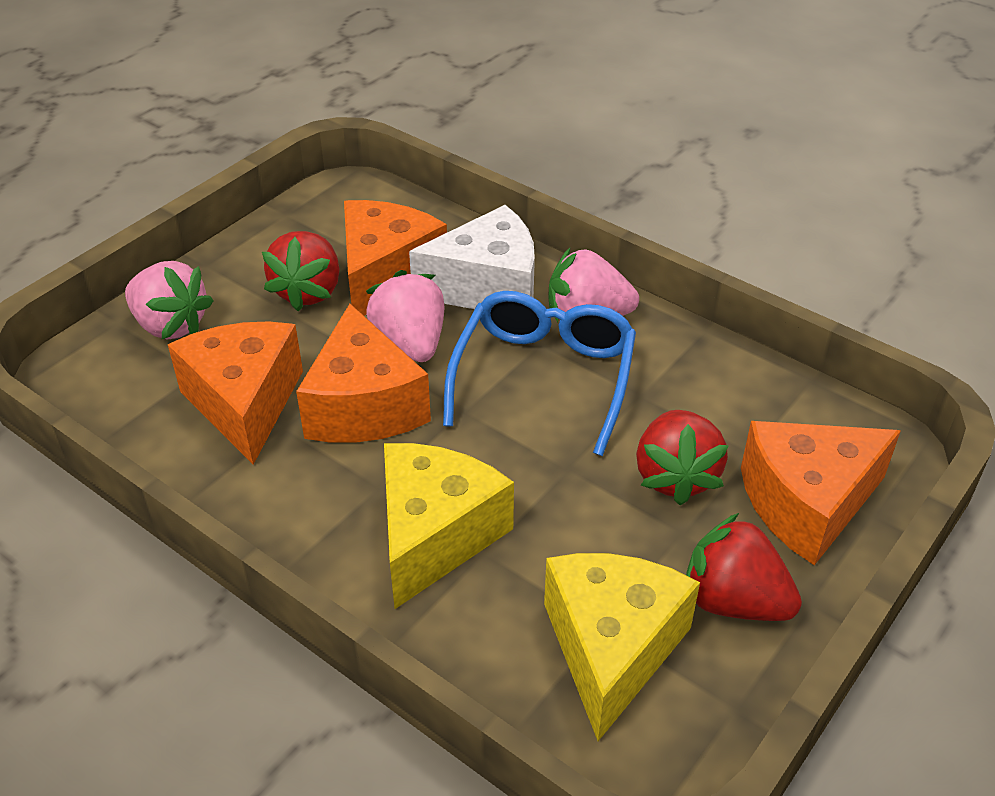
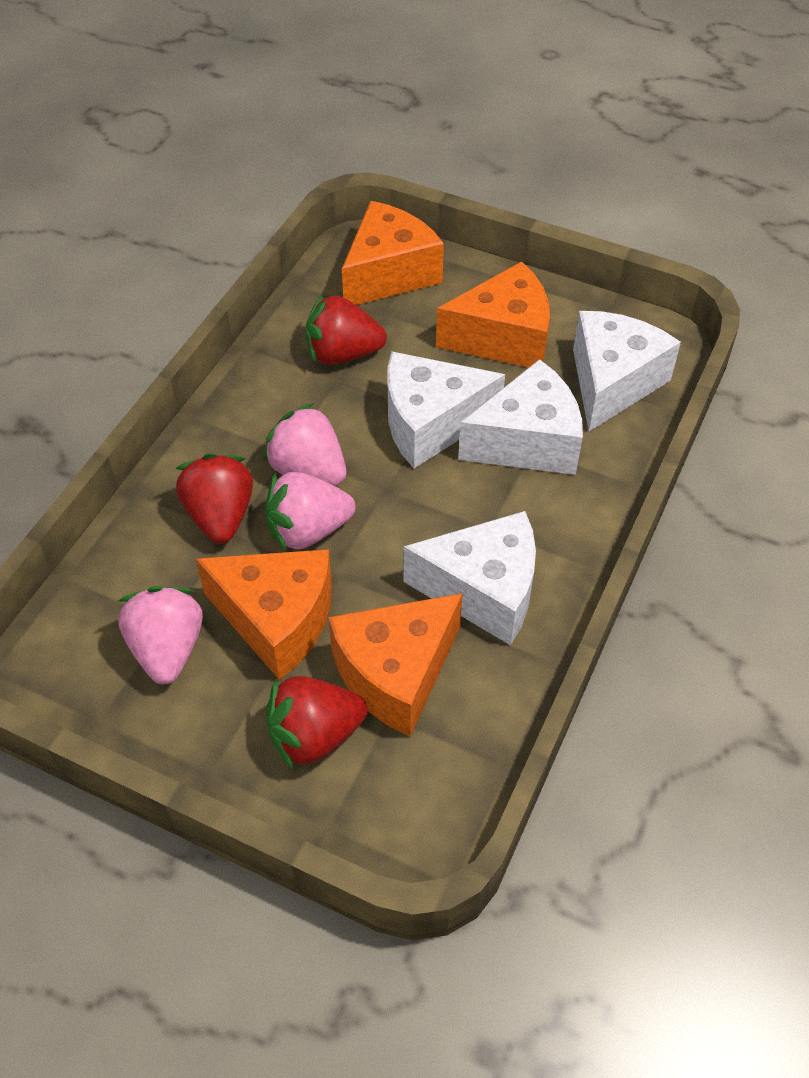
blue glasses: 1 -> 0
white cheese: 1 -> 4
yellow cheese: 2 -> 0

